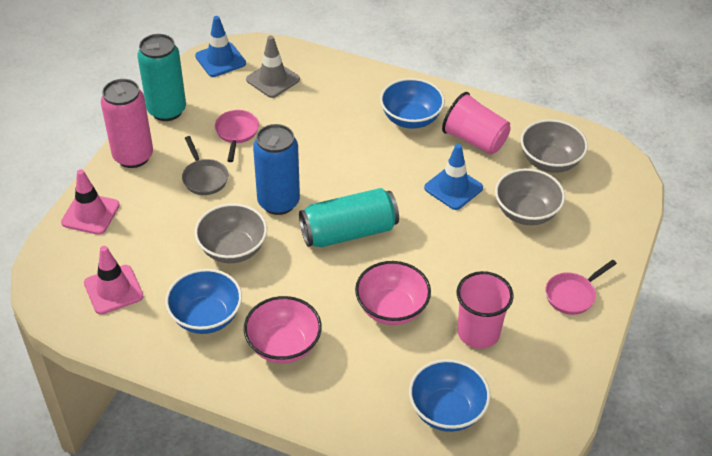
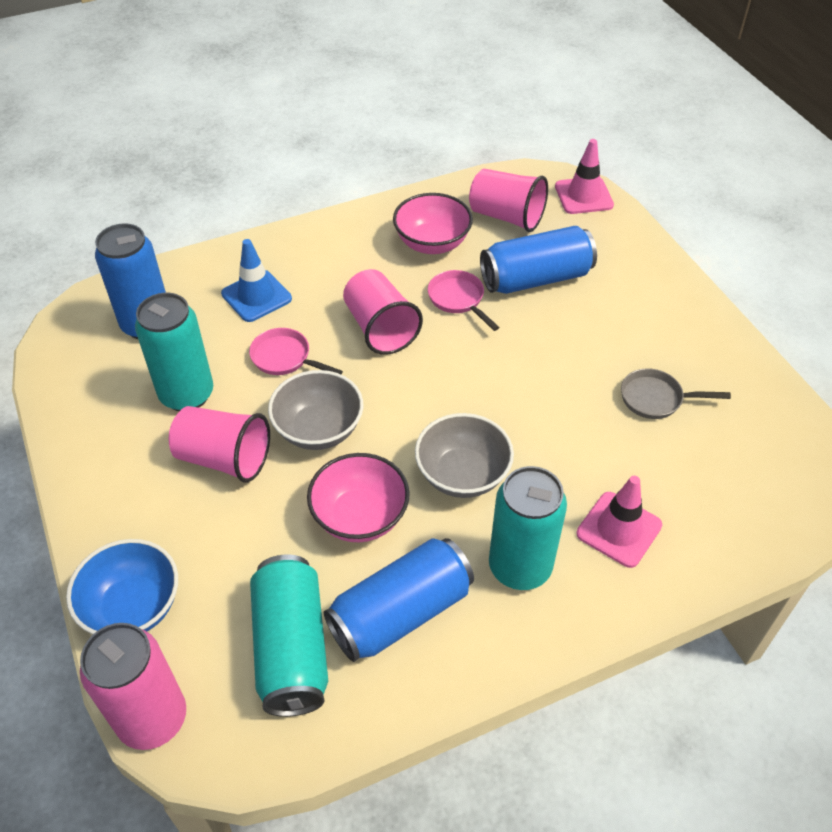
blue bowl: 3 -> 1
blue can: 1 -> 3
blue traffic cone: 2 -> 1
grey bowl: 3 -> 2
grey traffic cone: 1 -> 0
pink cup: 2 -> 3
turquoise can: 2 -> 3

